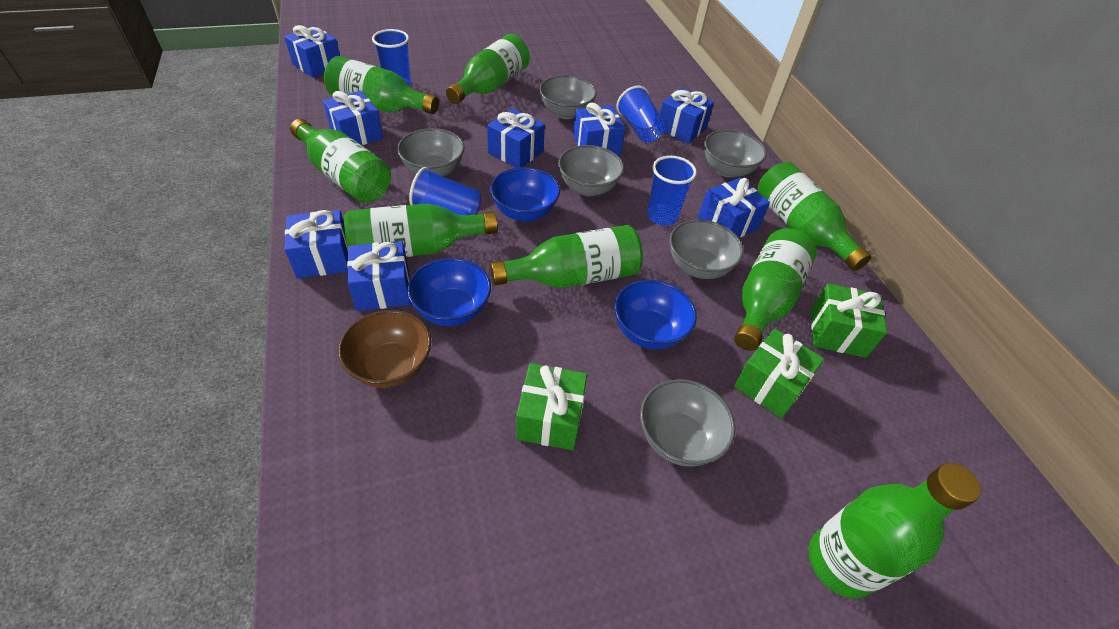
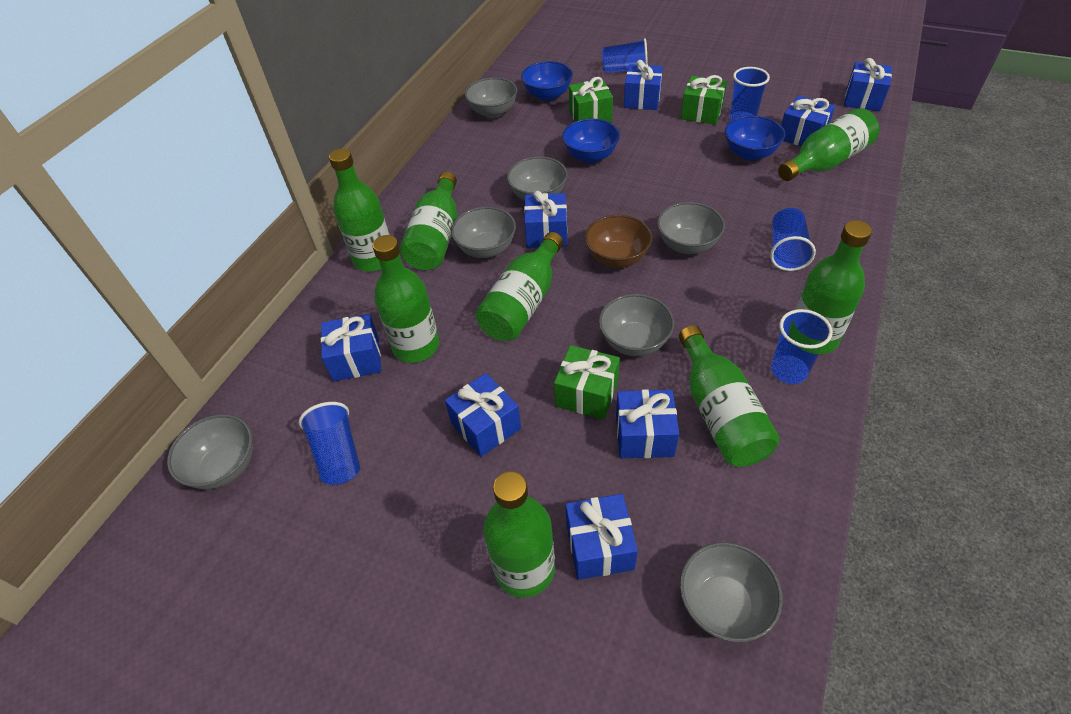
blue cup: 4 -> 5
grey bowl: 6 -> 7

